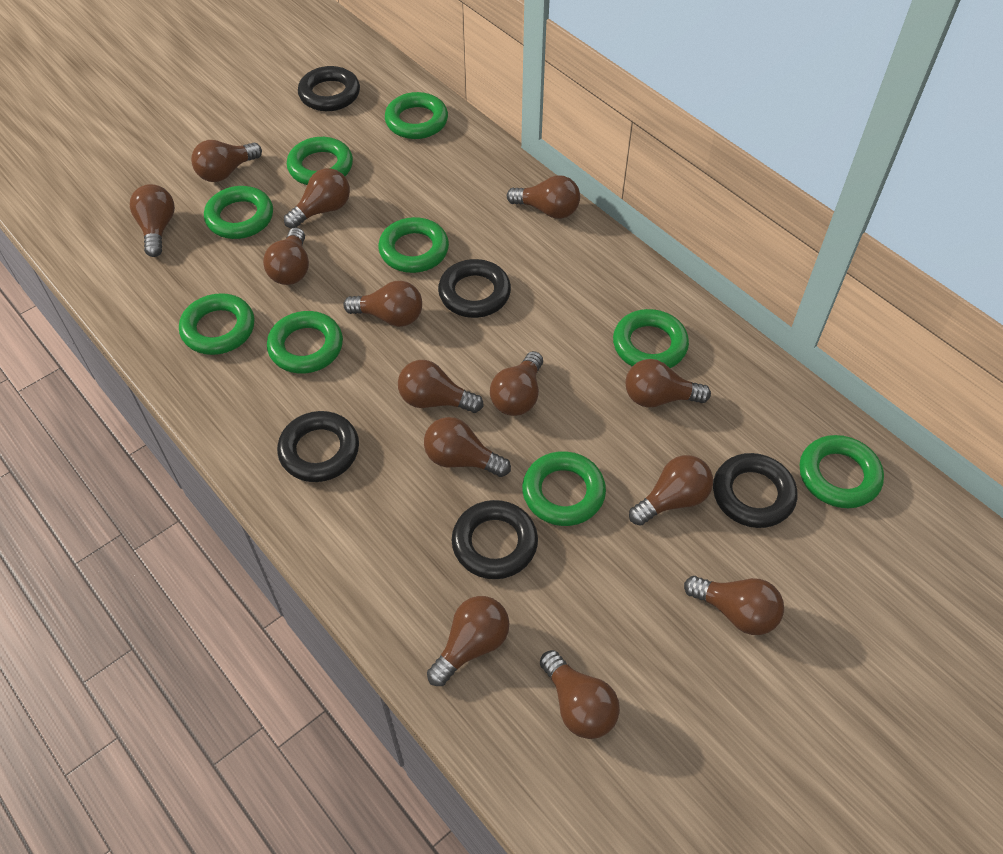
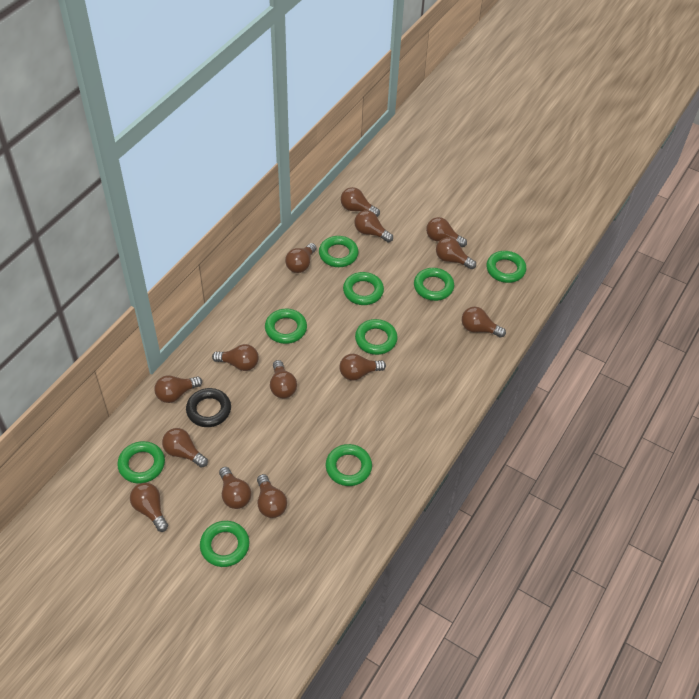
black ring: 5 -> 1

